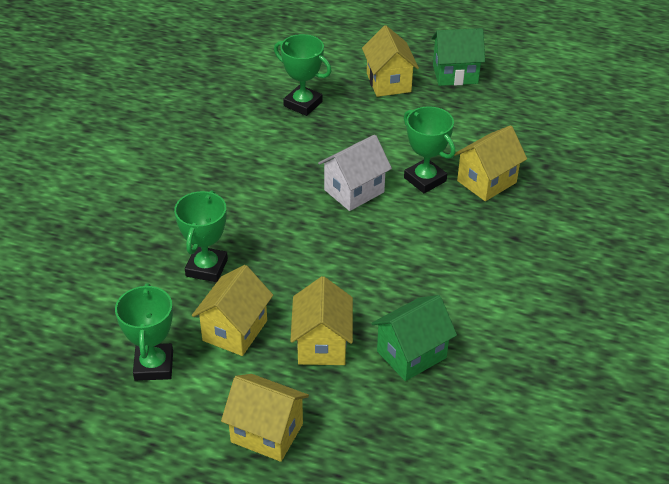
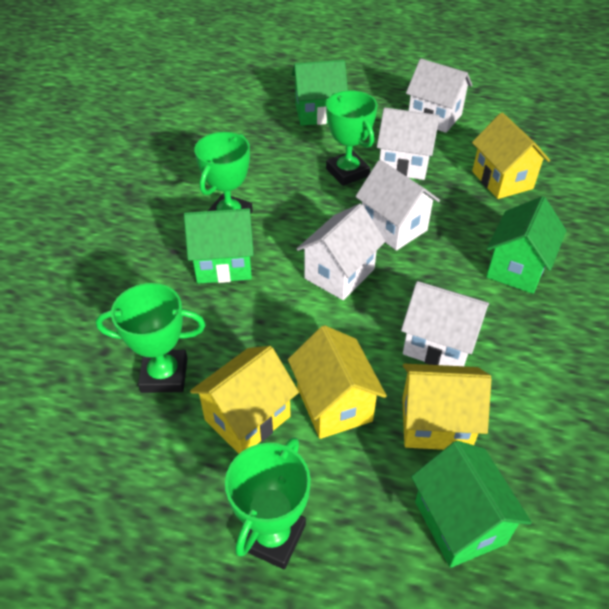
green house: 2 -> 4
white house: 1 -> 5
yellow house: 5 -> 4

